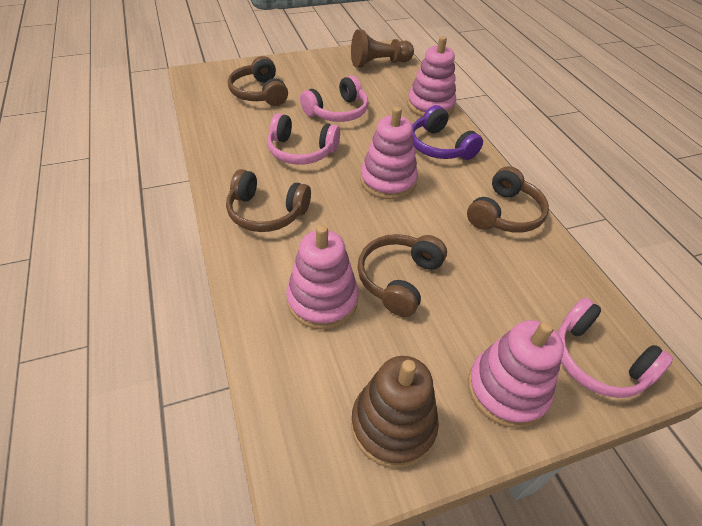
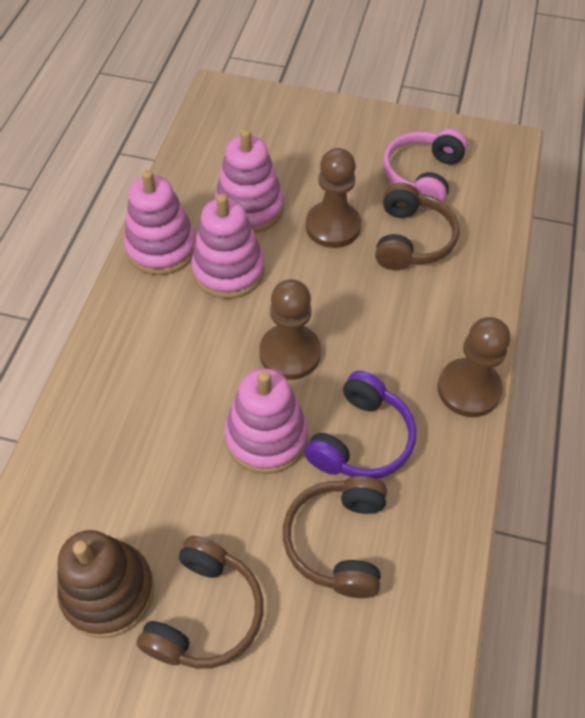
brown headphones: 4 -> 3
brown pawn: 1 -> 3
pink headphones: 3 -> 1

